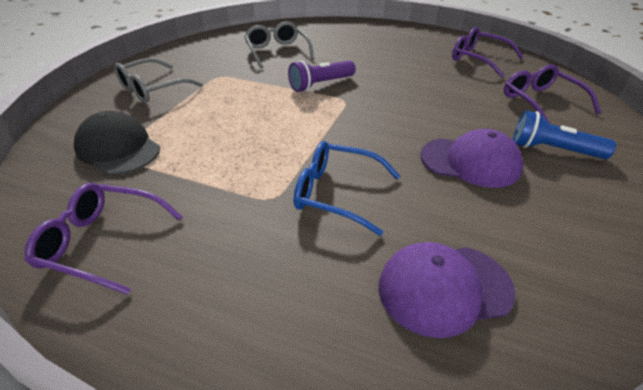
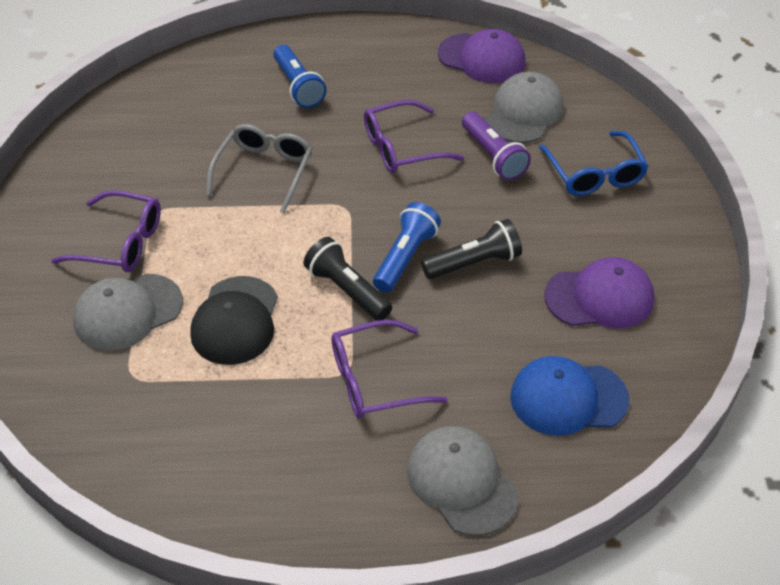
black flashlight: 0 -> 2
blue cap: 0 -> 1
blue flashlight: 1 -> 2
grey cap: 0 -> 3
grey glasses: 2 -> 1

